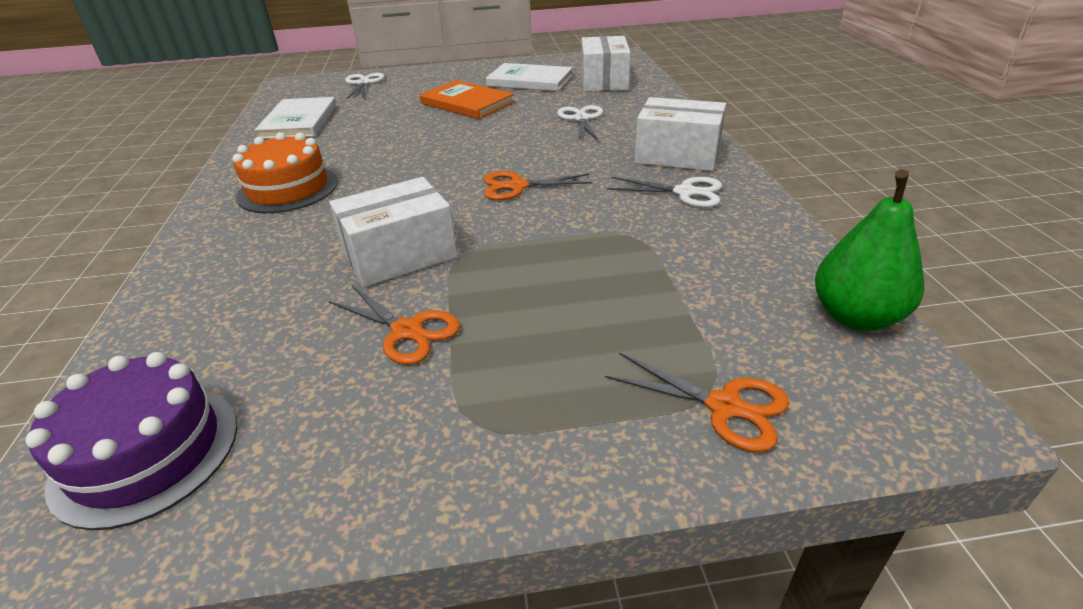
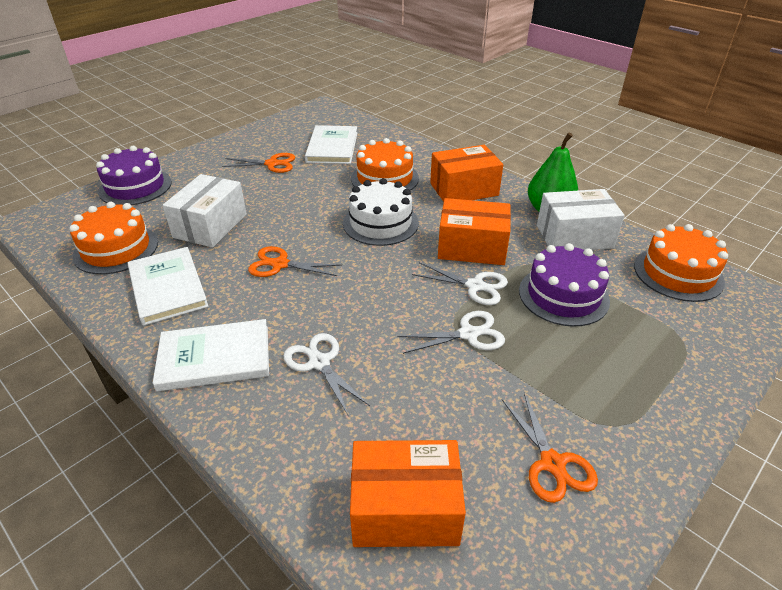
orange book: 1 -> 0
orange box: 0 -> 3
orange cake: 1 -> 3
purple cake: 1 -> 2
white book: 2 -> 3
white box: 3 -> 2
white cake: 0 -> 1

